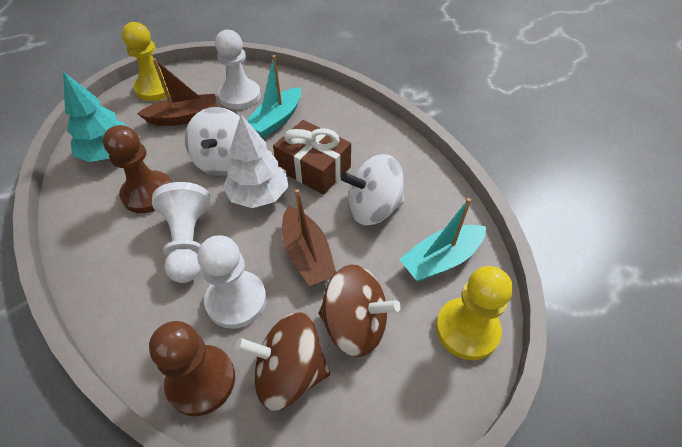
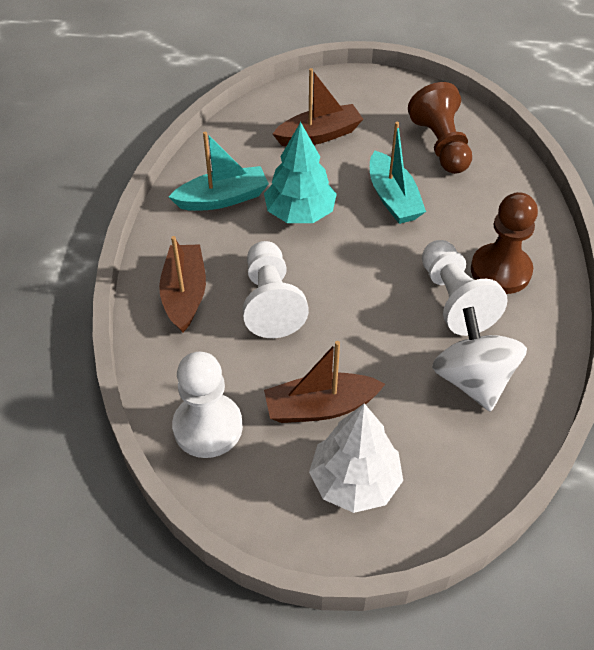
brown boat: 2 -> 3
brown gift: 1 -> 0
brown spinning top: 2 -> 0
white spinning top: 2 -> 1
yellow pawn: 2 -> 0

